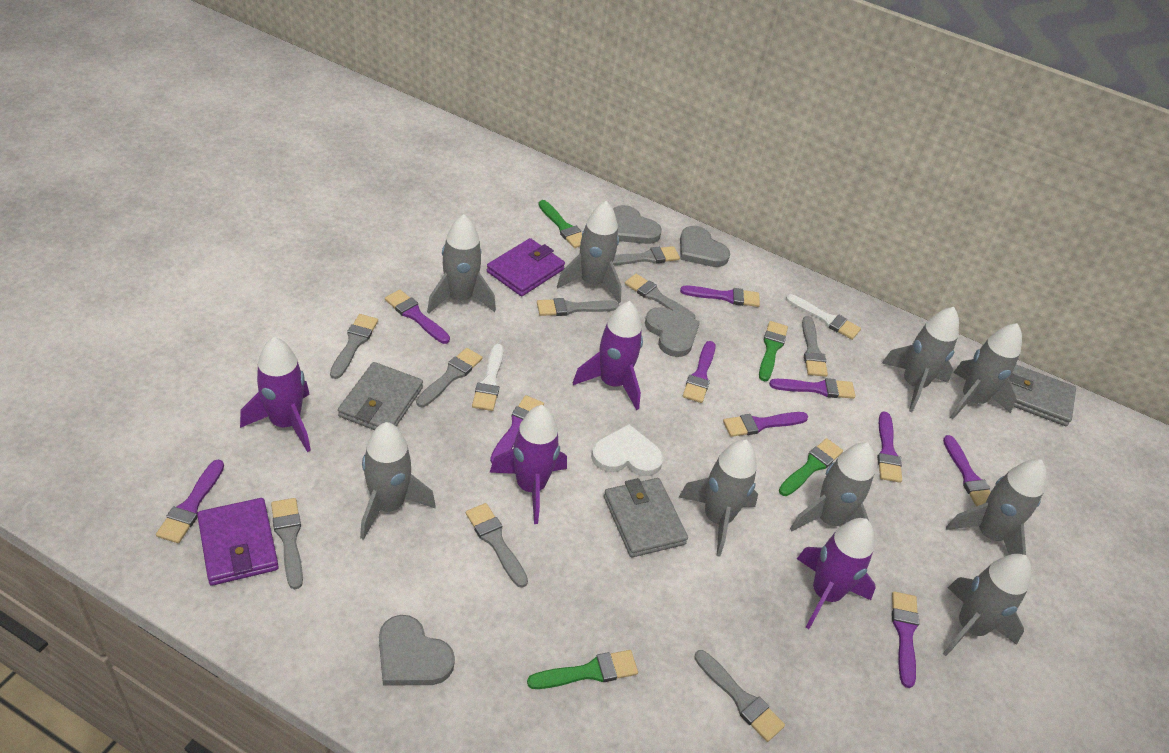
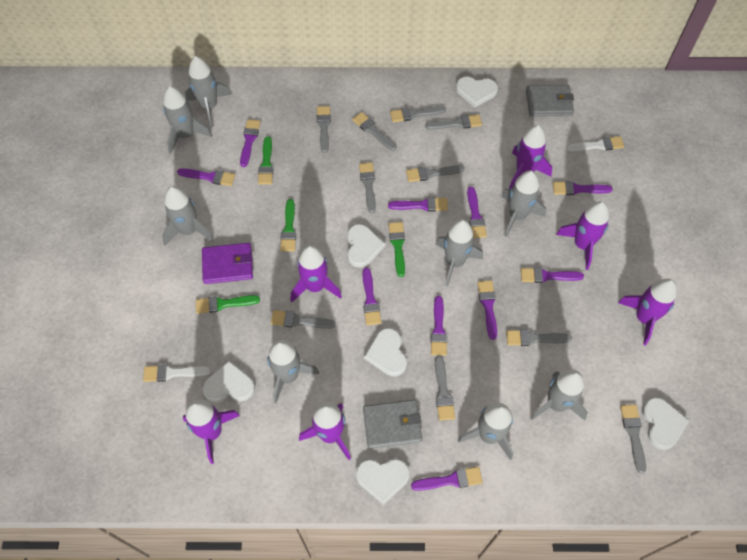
grey brush: 9 -> 10
grey heart: 4 -> 0
grey rocket: 9 -> 8
grey wallet: 3 -> 2
purple rocket: 4 -> 6
purple wallet: 2 -> 1
white heart: 1 -> 6

